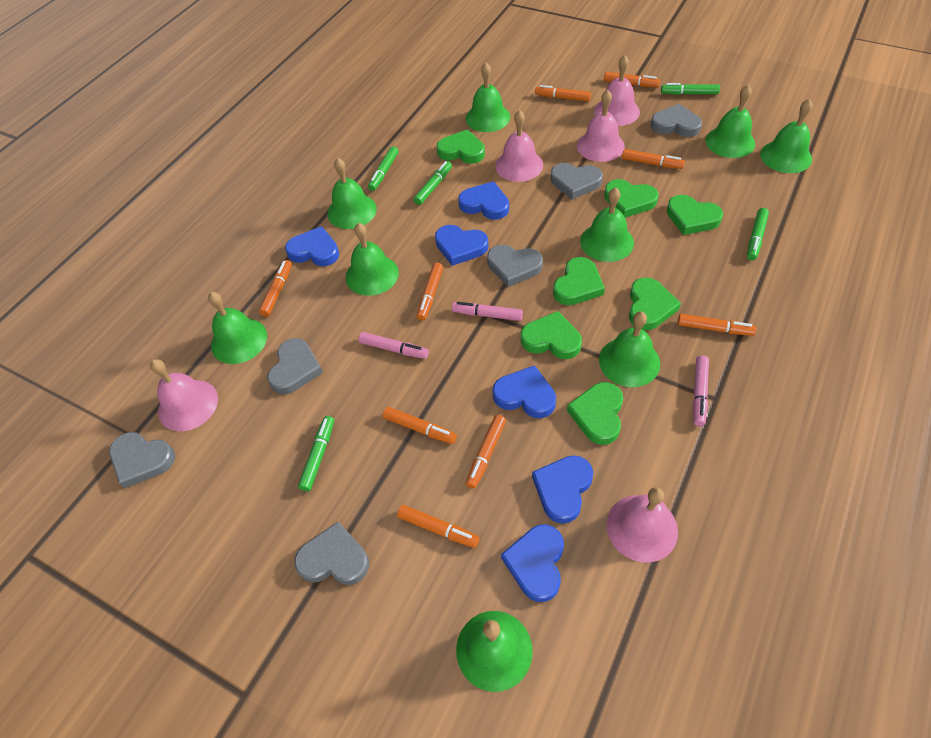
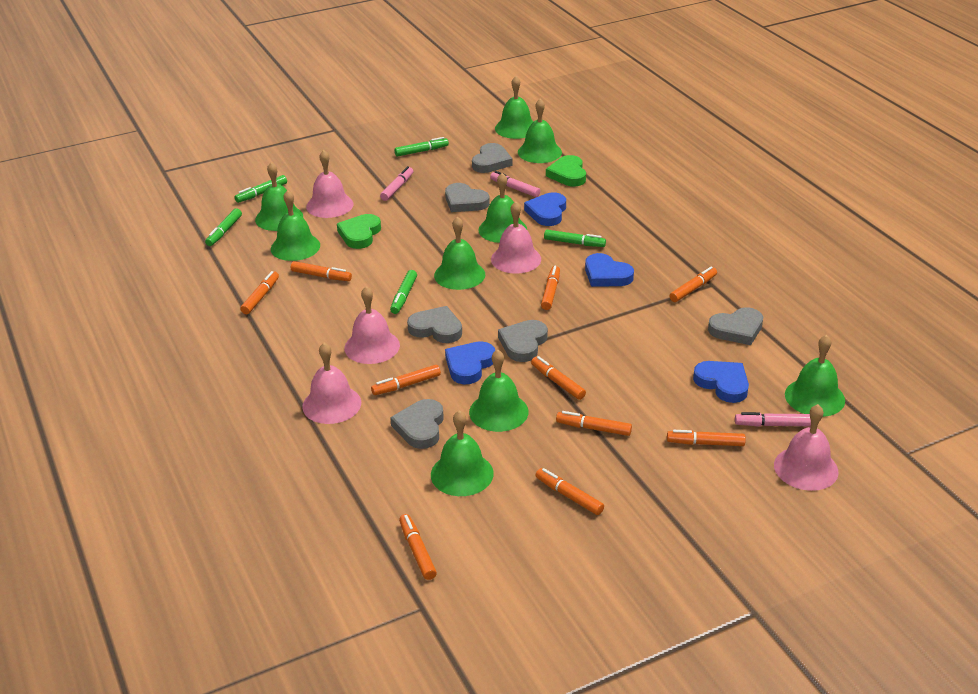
blue heart: 6 -> 4
green heart: 7 -> 2
orange marker: 9 -> 10

